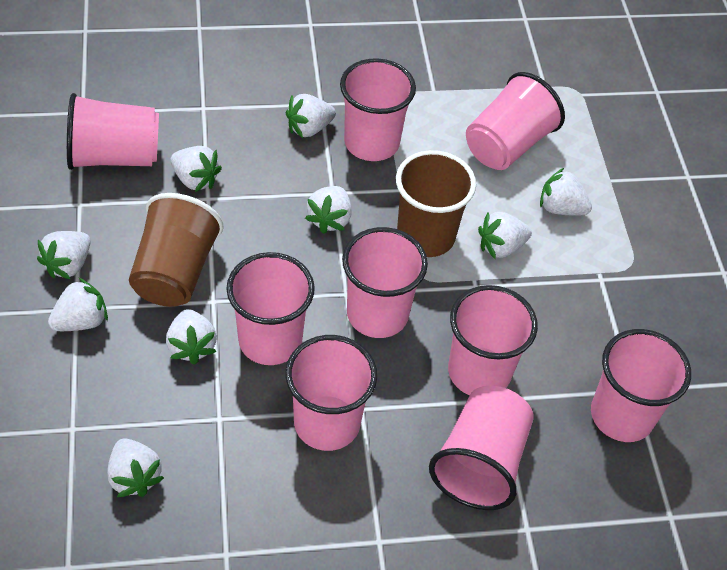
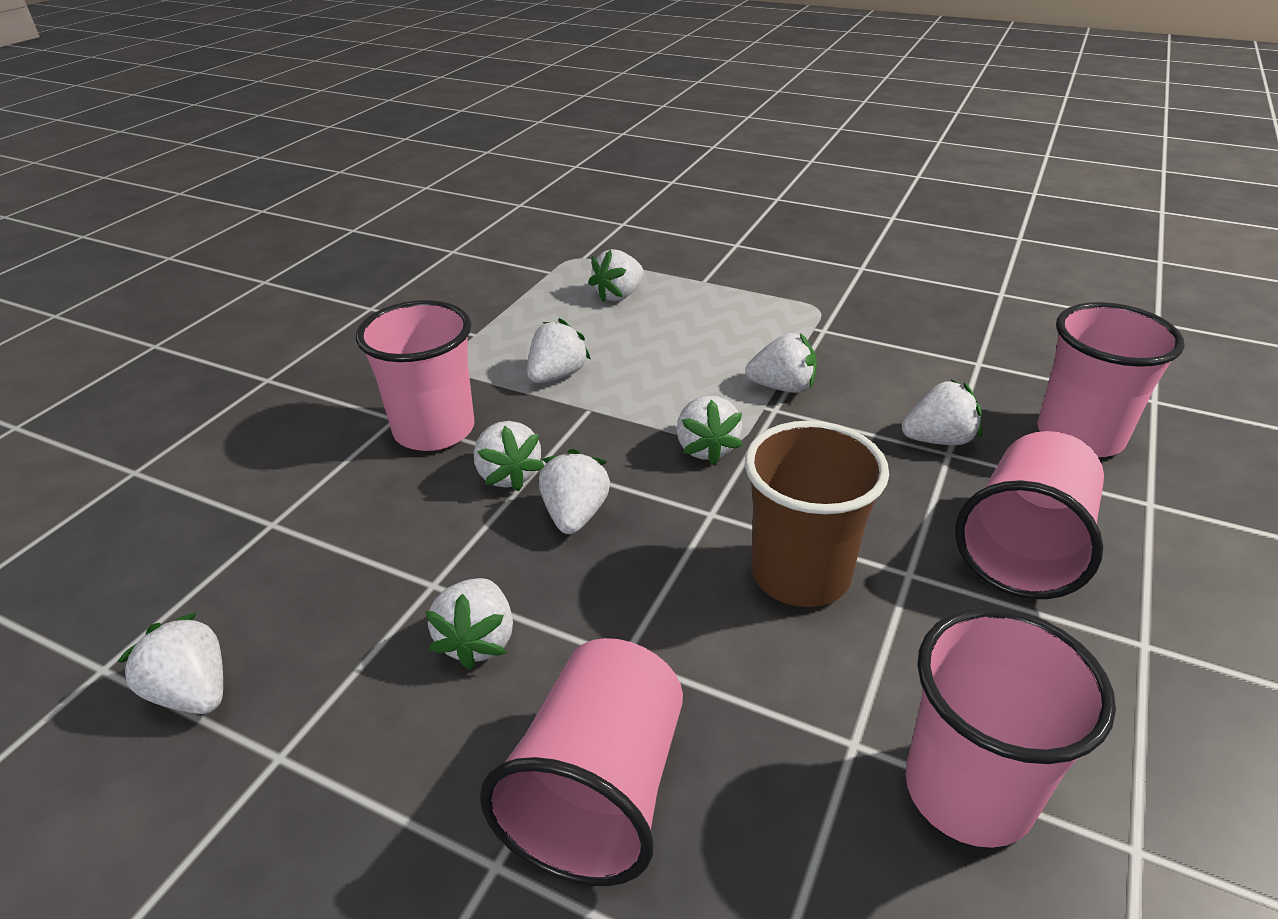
brown cup: 2 -> 1
pink cup: 9 -> 5

